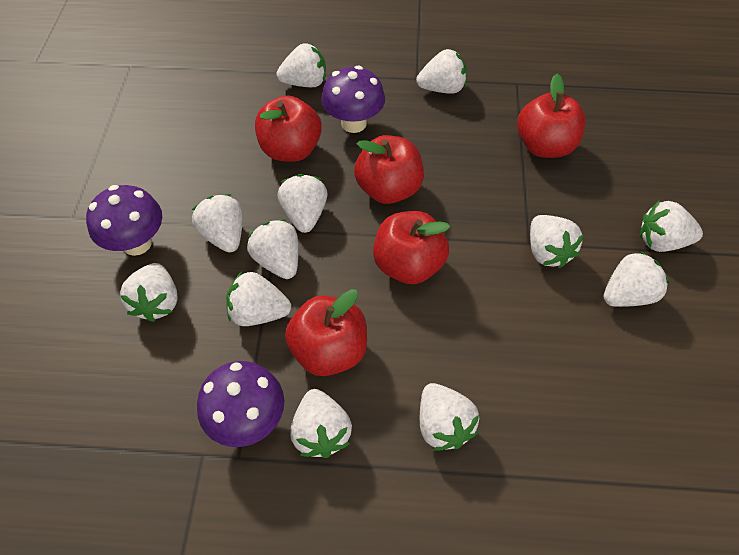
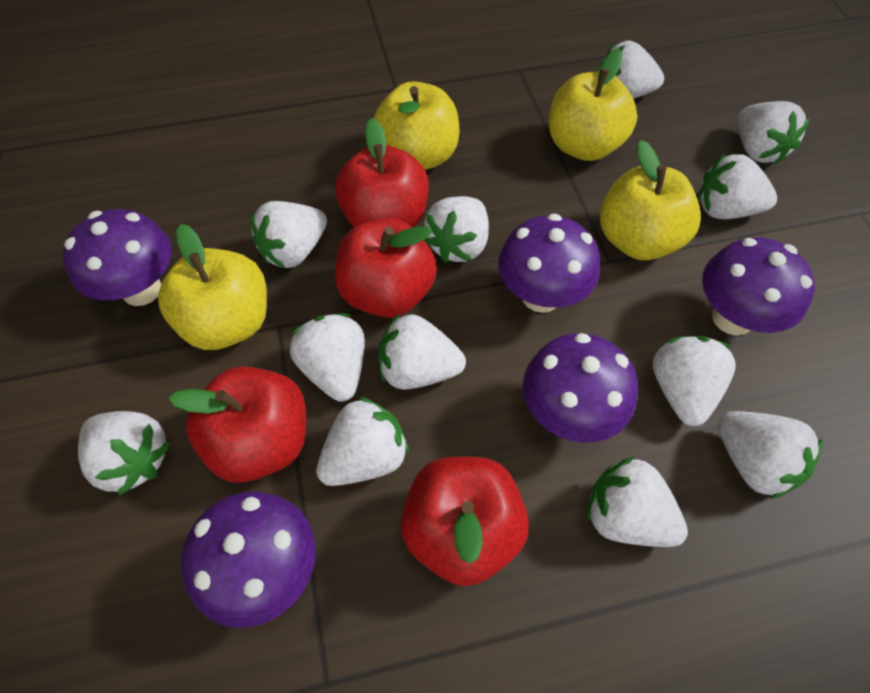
purple mushroom: 3 -> 5
red apple: 5 -> 4
yellow apple: 0 -> 4

